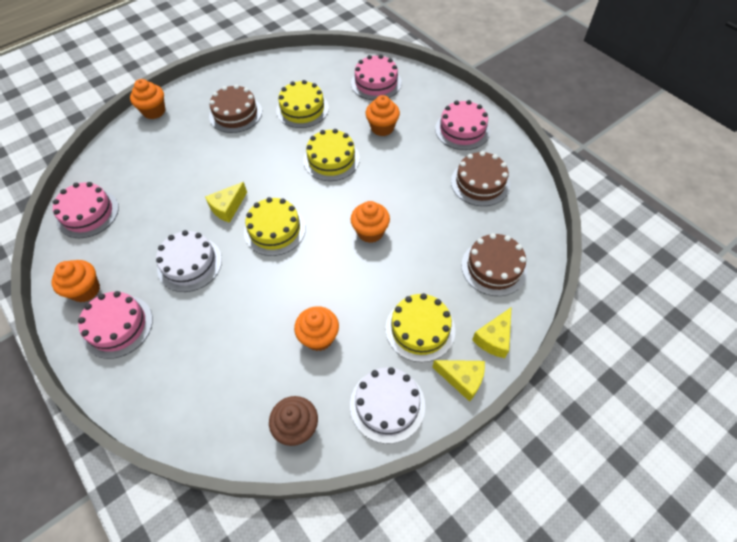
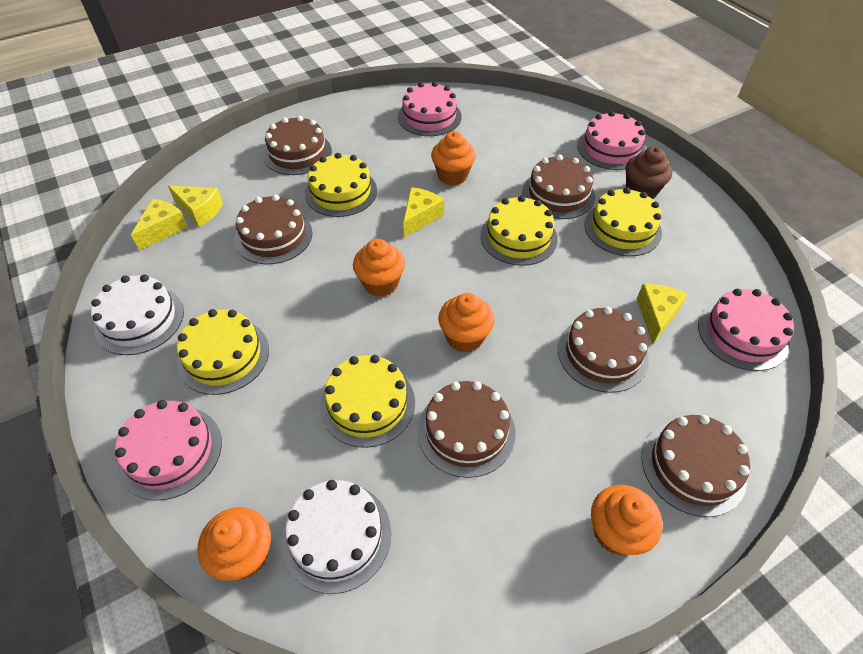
brown cake: 3 -> 6
yellow cake: 4 -> 5
yellow cheese: 3 -> 4

